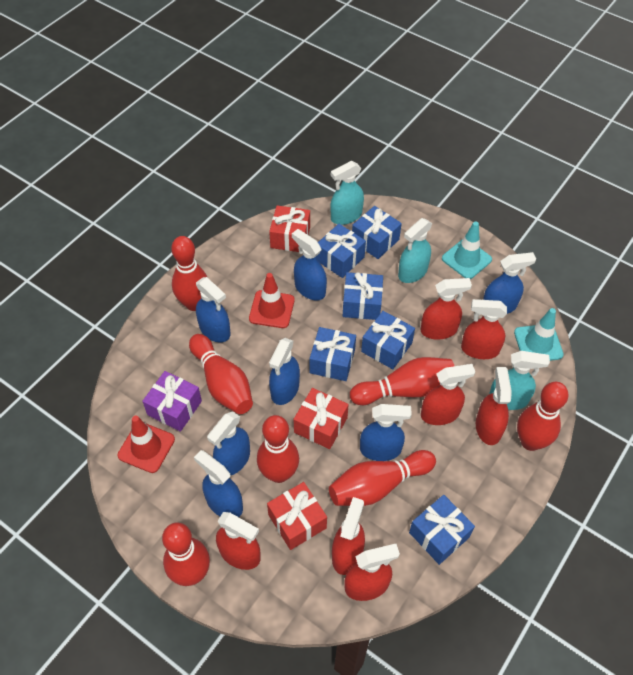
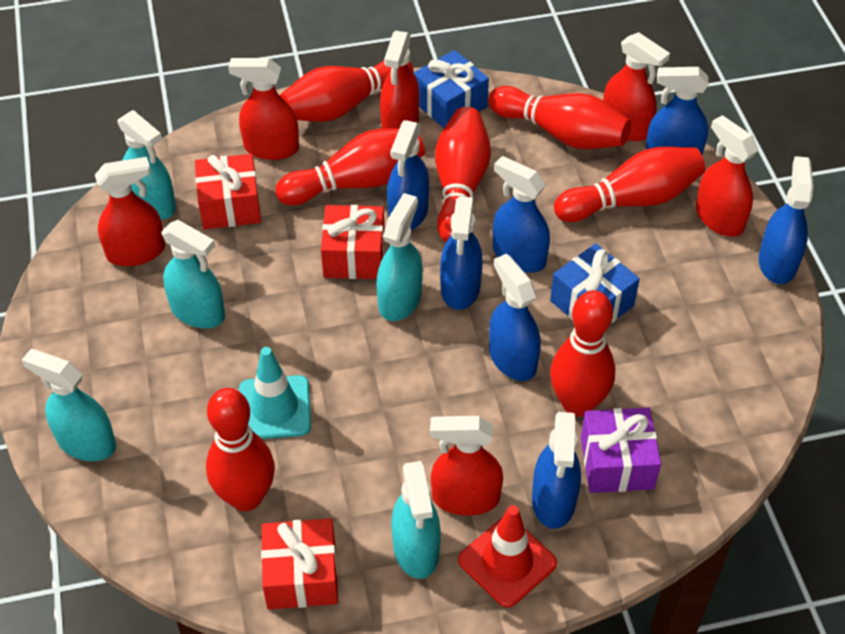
blue gift: 6 -> 2
red spray bottle: 7 -> 6
red traffic cone: 2 -> 1
turquoise spray bottle: 3 -> 5
turquoise traffic cone: 2 -> 1

